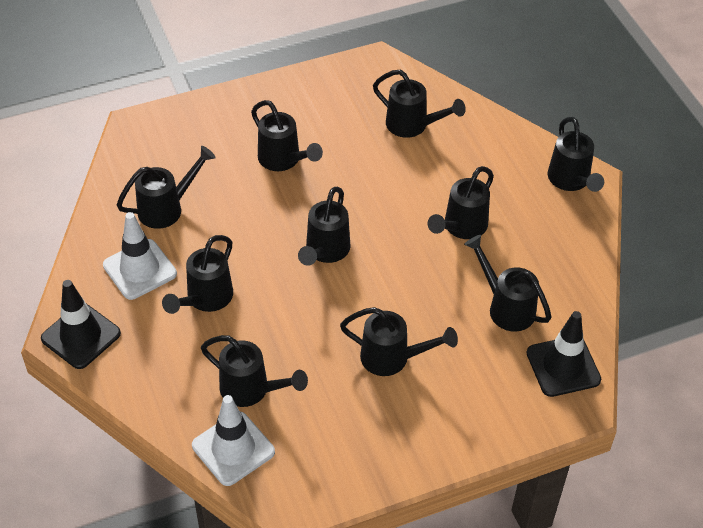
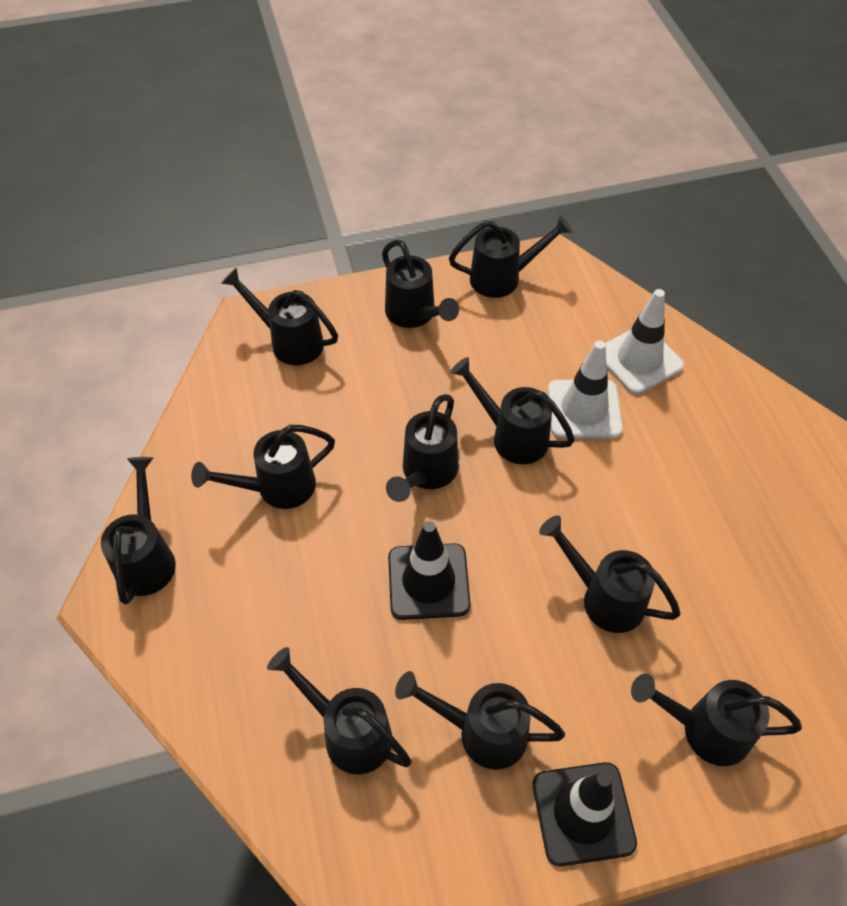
black watering can: 10 -> 11

